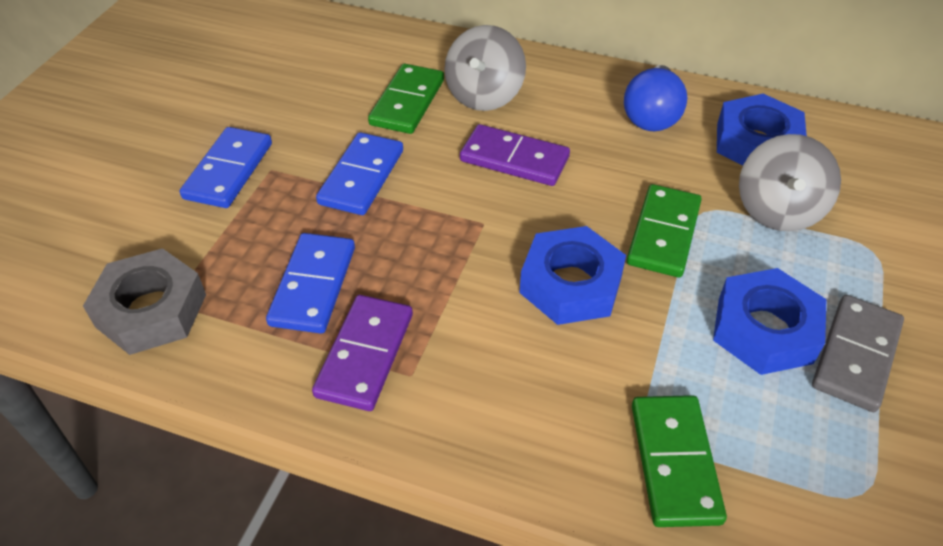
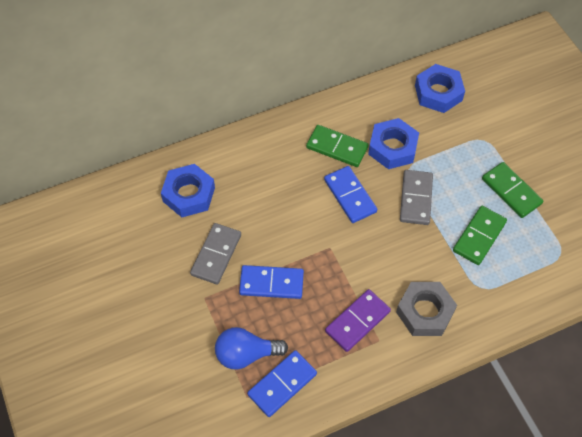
grey domino: 1 -> 2
grey spinning top: 2 -> 0
purple domino: 2 -> 1

